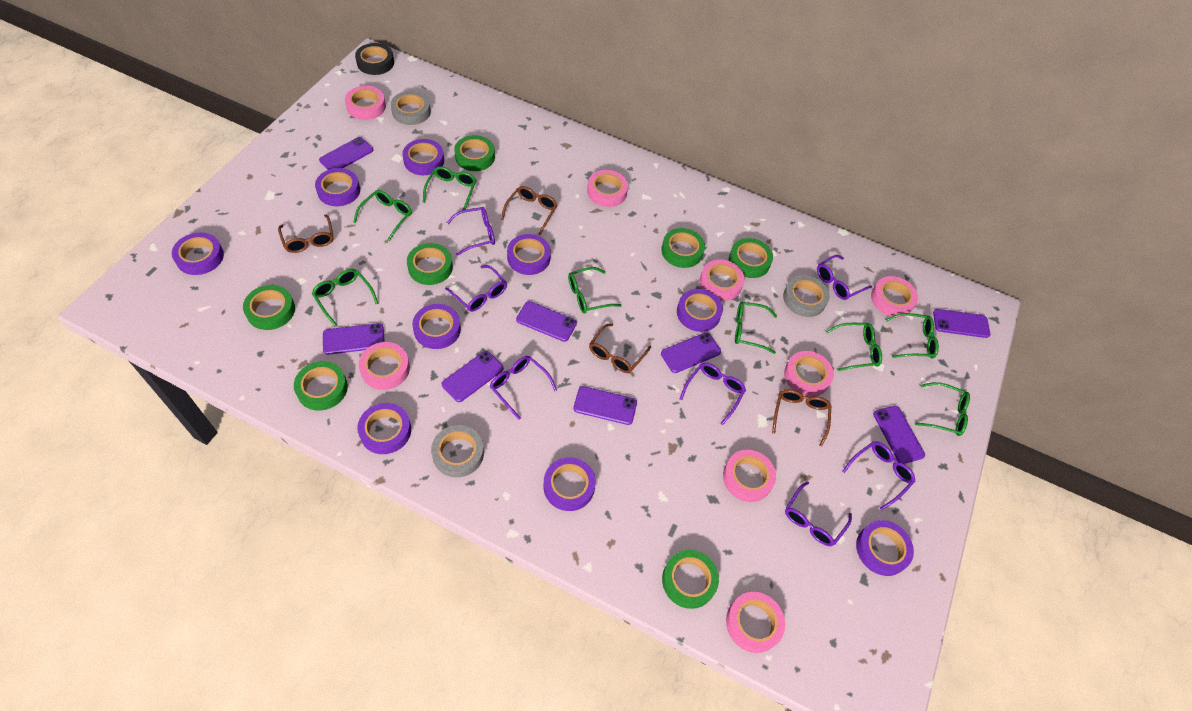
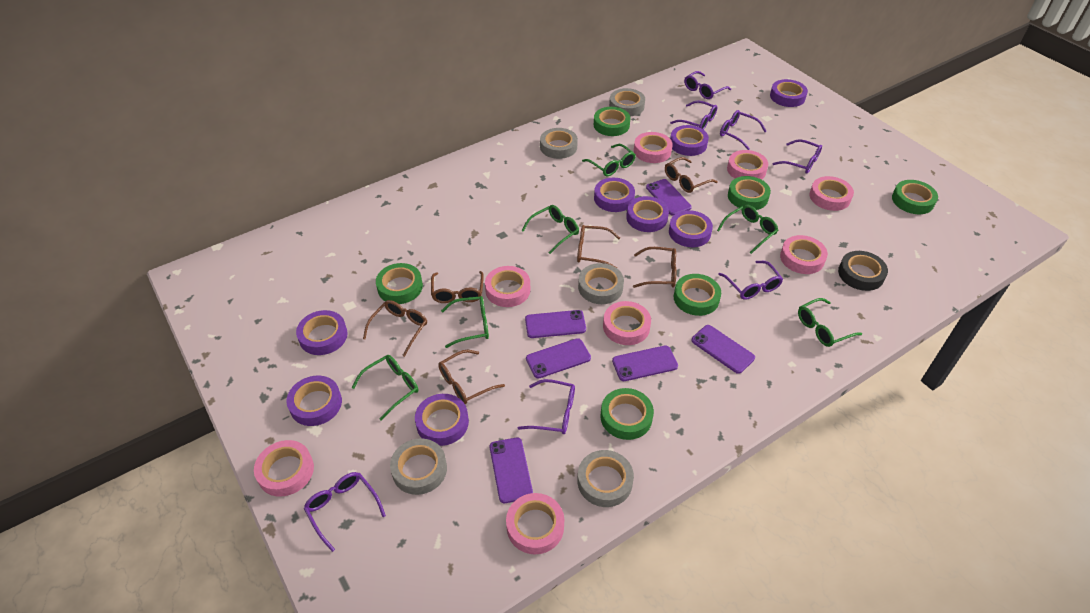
brown glasses: 4 -> 6
green glasses: 8 -> 6
green tape: 7 -> 6
grey tape: 3 -> 5
purple phone: 8 -> 6
purple tape: 9 -> 8

